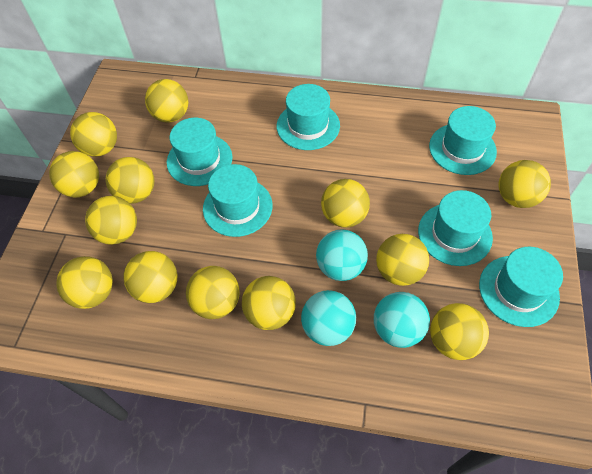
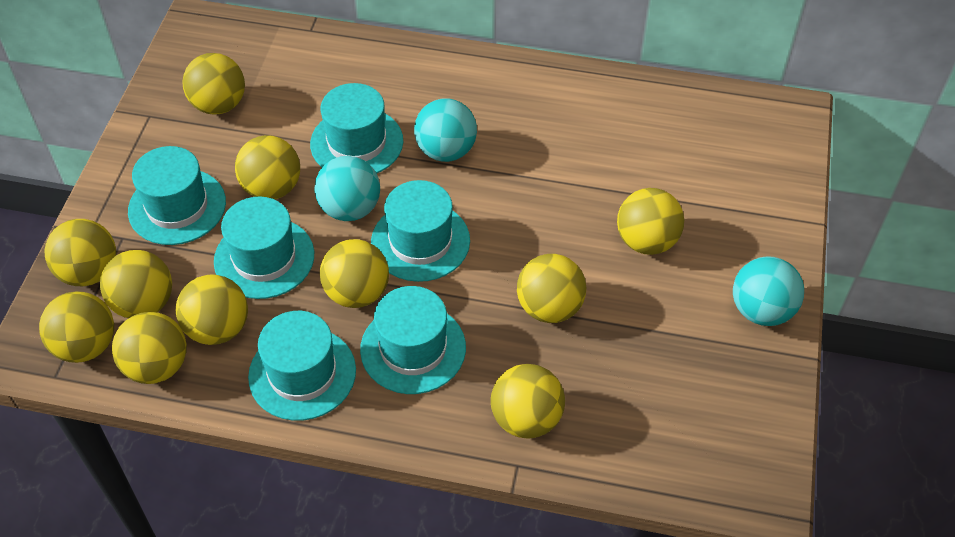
yellow ball: 13 -> 11

